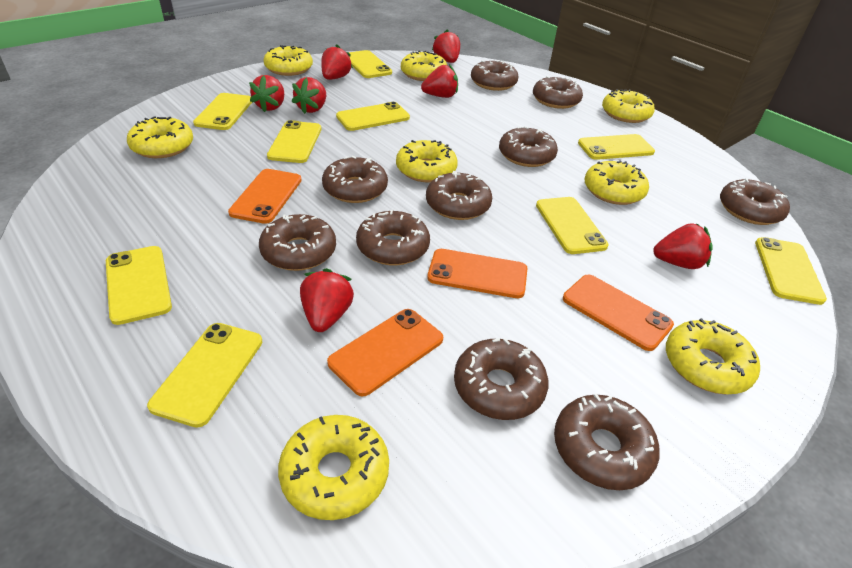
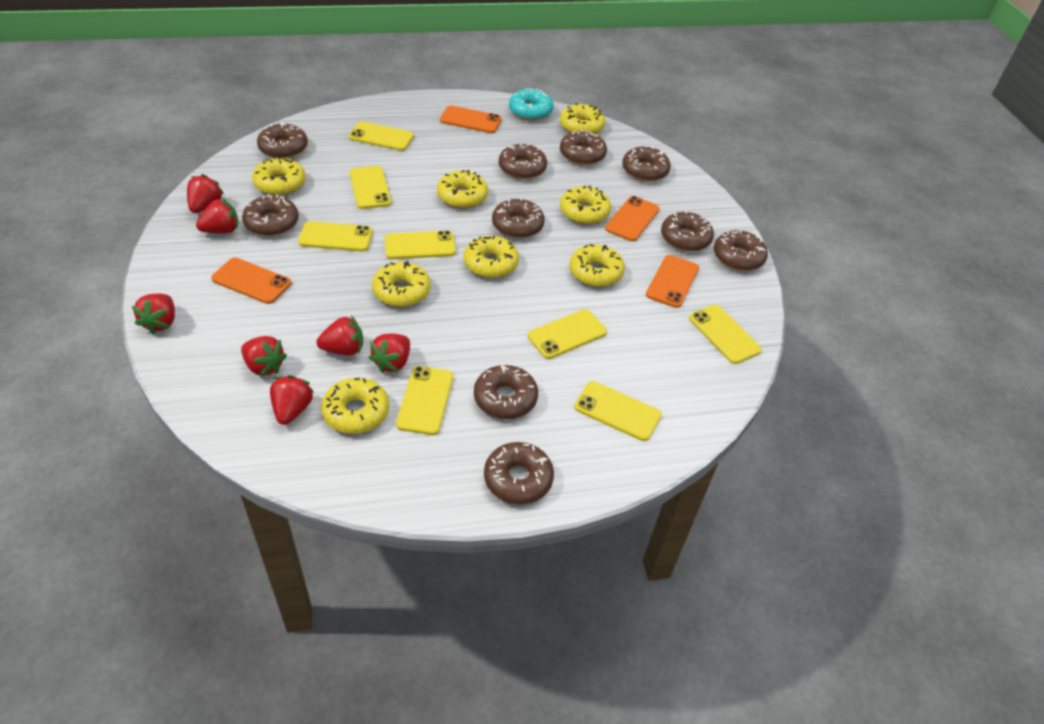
turquoise donut: 0 -> 1
yellow phone: 9 -> 8

